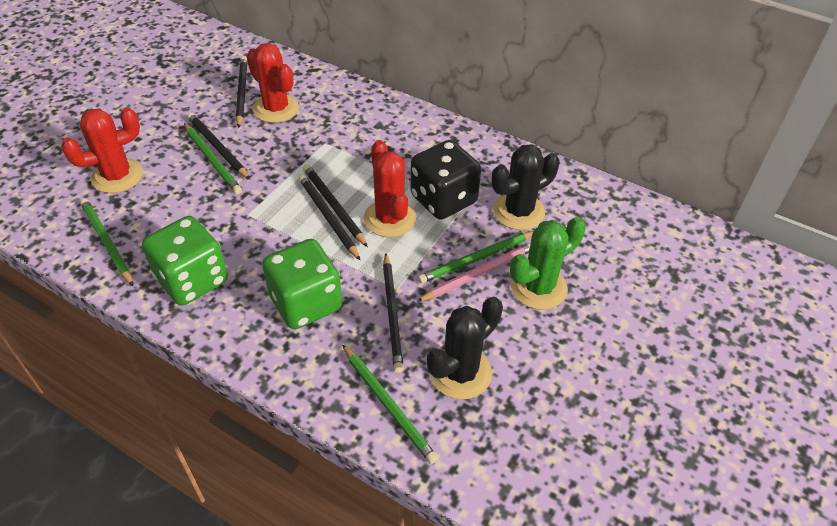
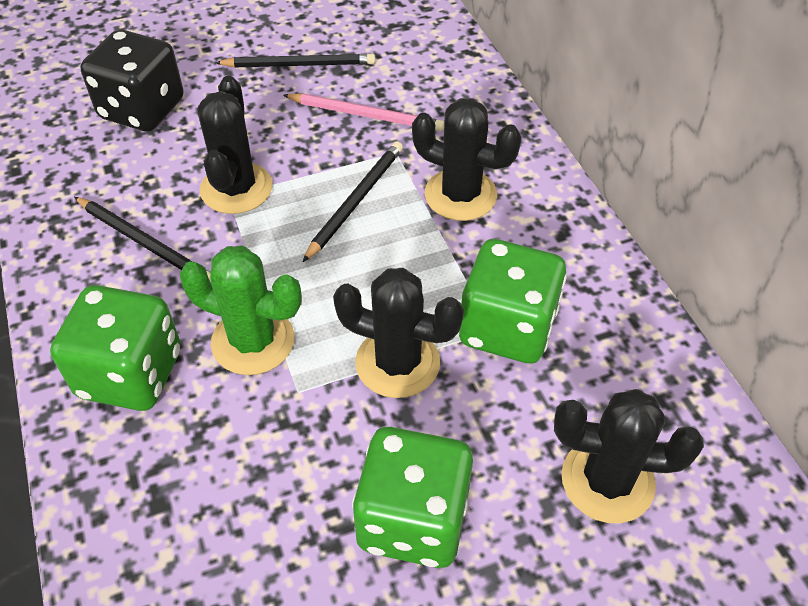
black cactus: 2 -> 4
black pencil: 5 -> 3
green dice: 2 -> 3
green pencil: 4 -> 0
red cactus: 3 -> 0

